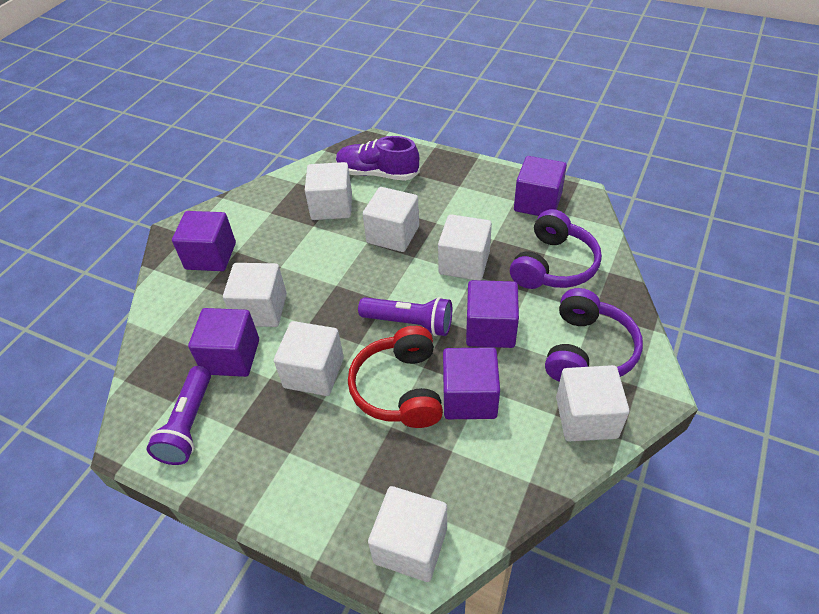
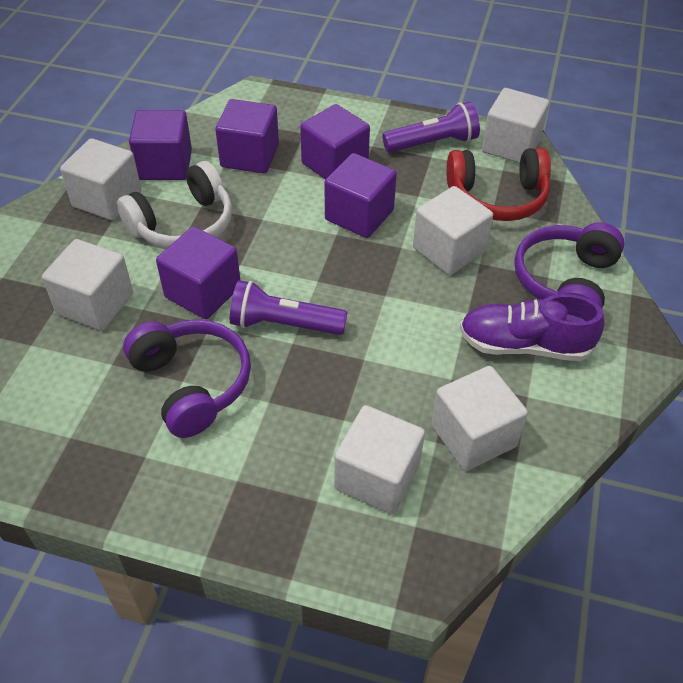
white cube: 7 -> 6
white headphones: 0 -> 1

